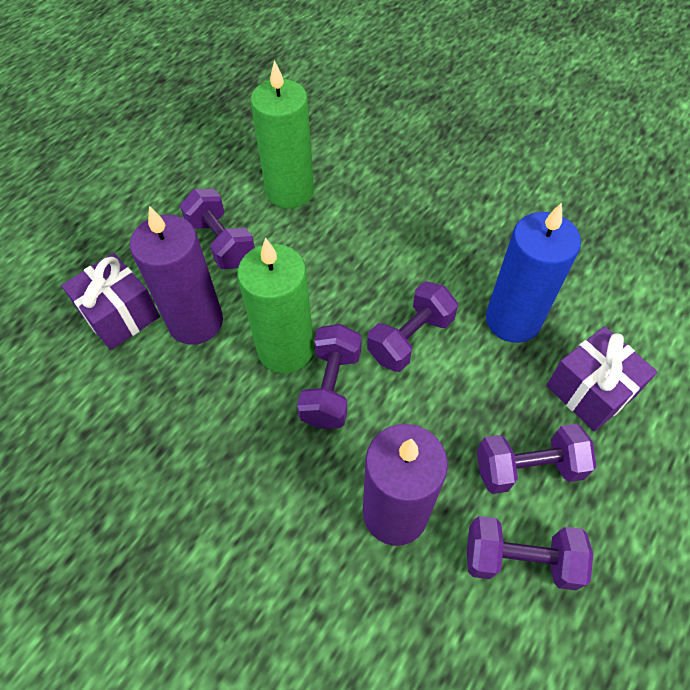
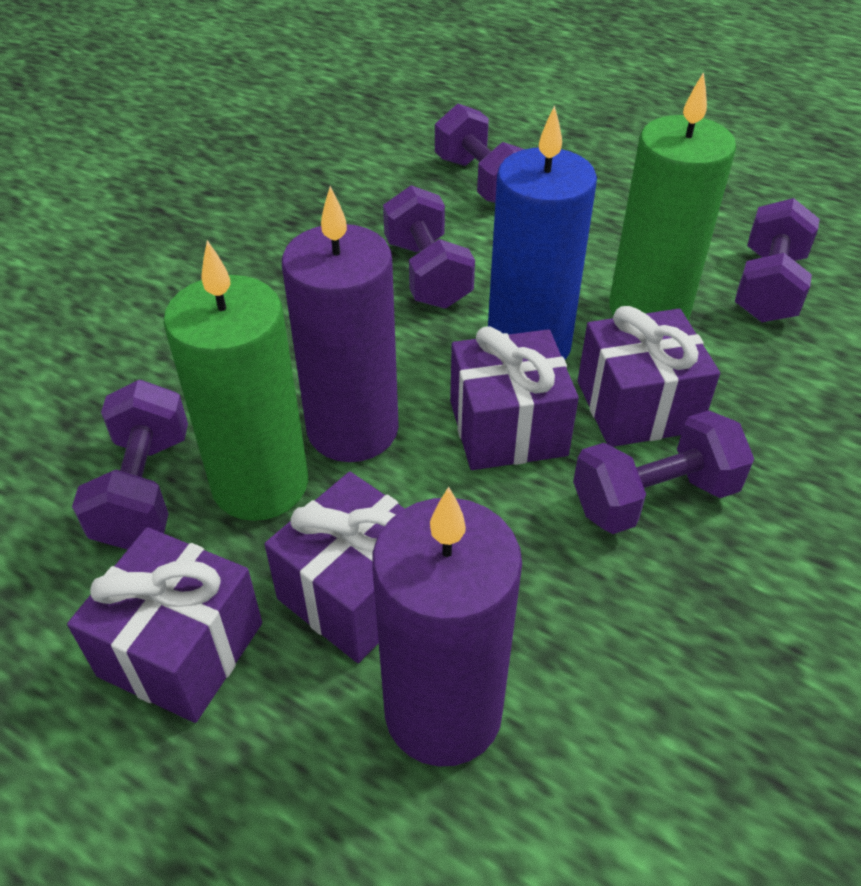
purple gift: 2 -> 4

